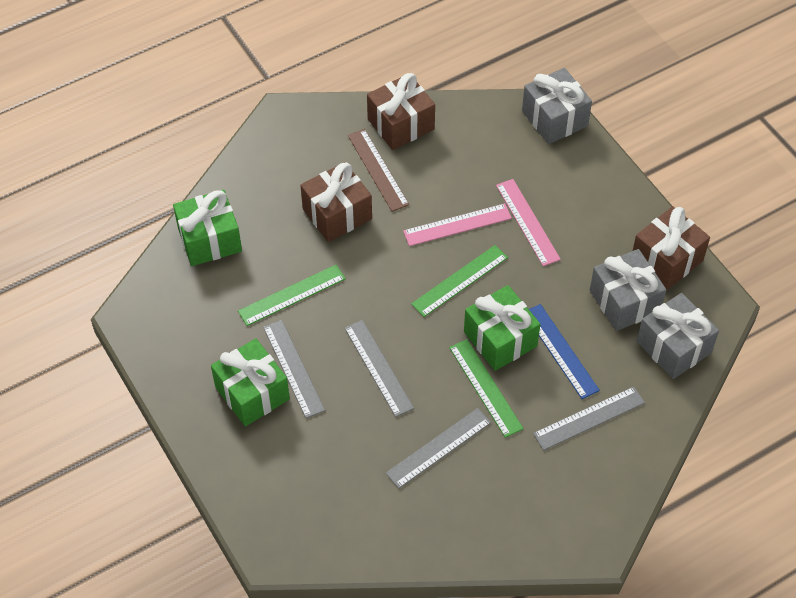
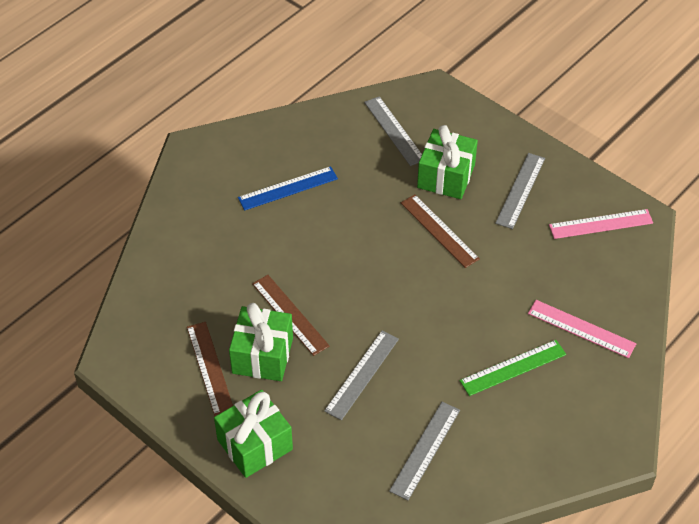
brown gift: 3 -> 0
brown ruler: 1 -> 3
green ruler: 3 -> 1
grey gift: 3 -> 0

